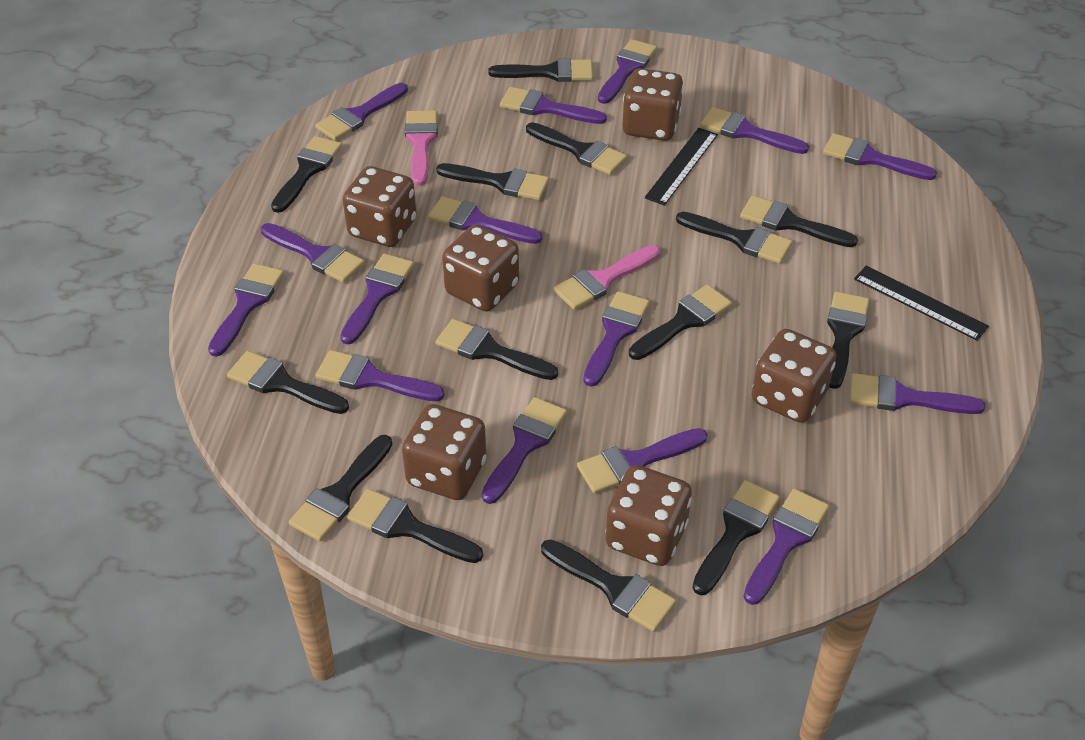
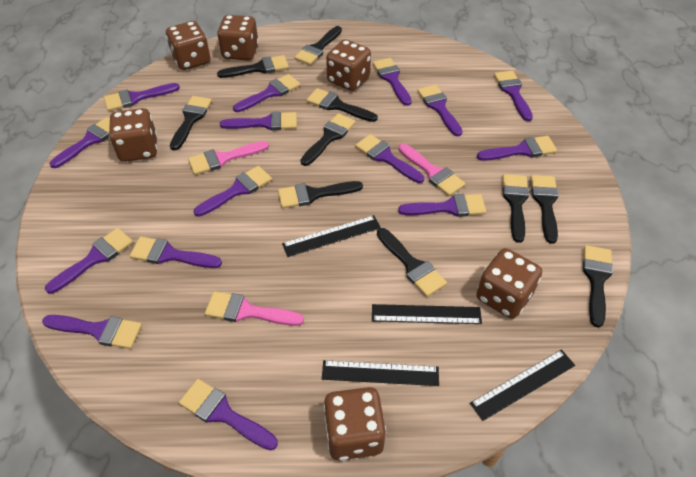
black brush: 14 -> 10
black ruler: 2 -> 4
pink brush: 2 -> 3

